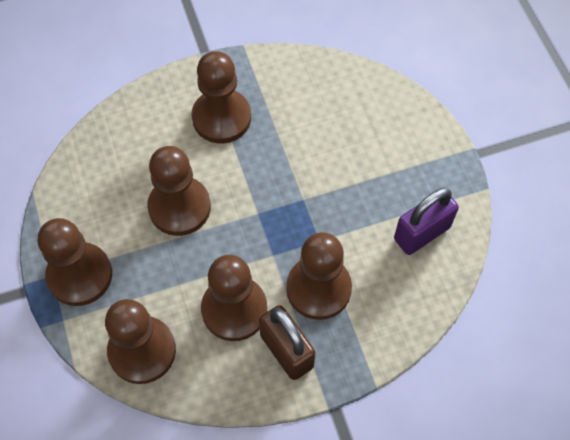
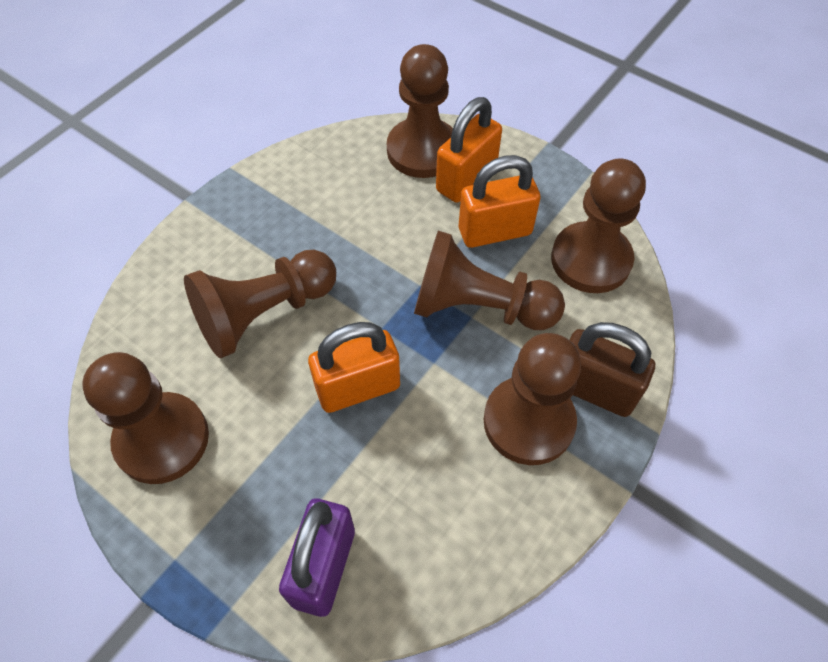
orange padlock: 0 -> 3

